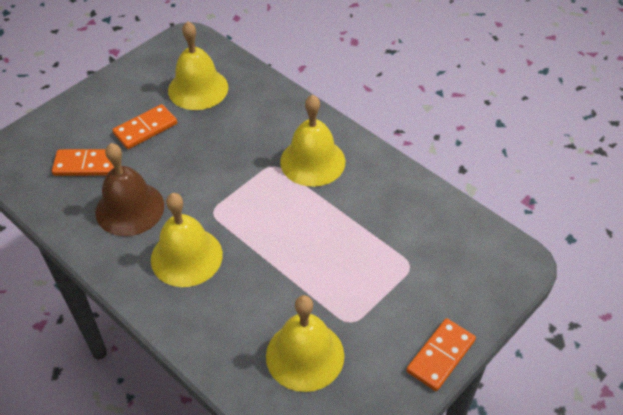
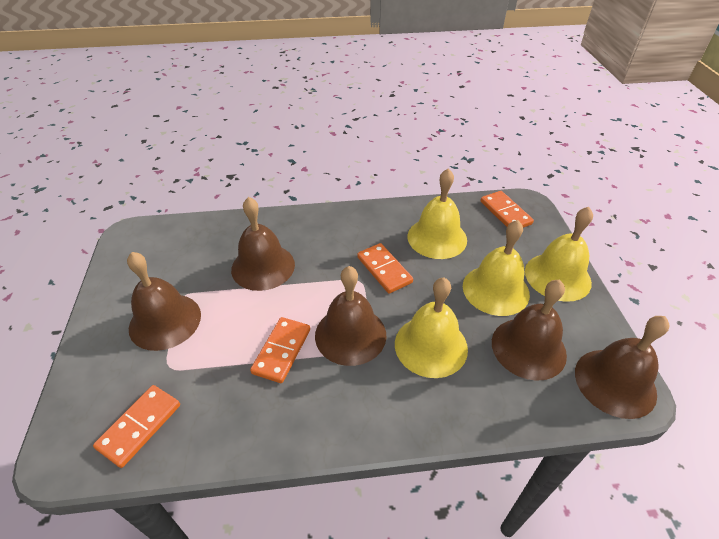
brown bell: 1 -> 5
orange domino: 3 -> 4

